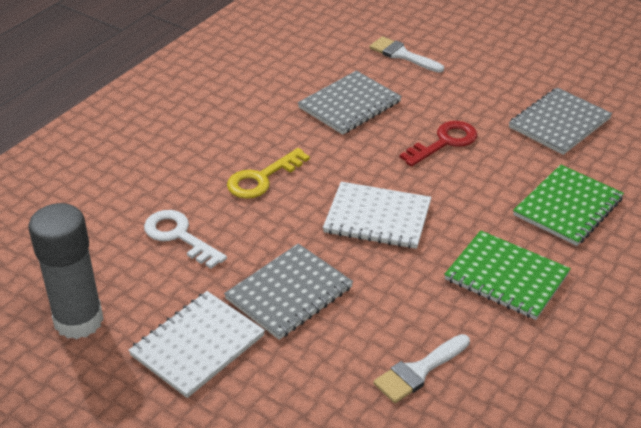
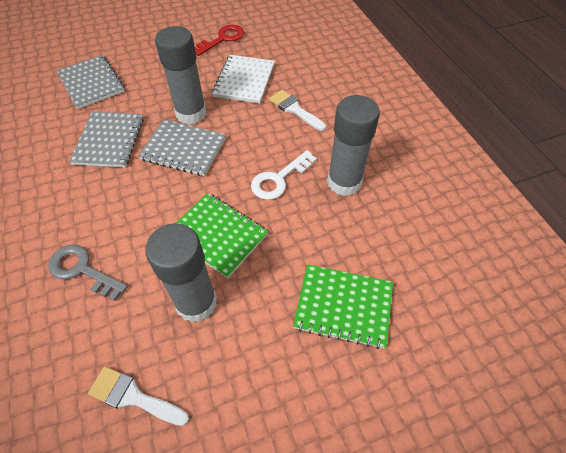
grey glue stick: 1 -> 3
grey key: 0 -> 1
white notebook: 2 -> 1
yellow key: 1 -> 0

